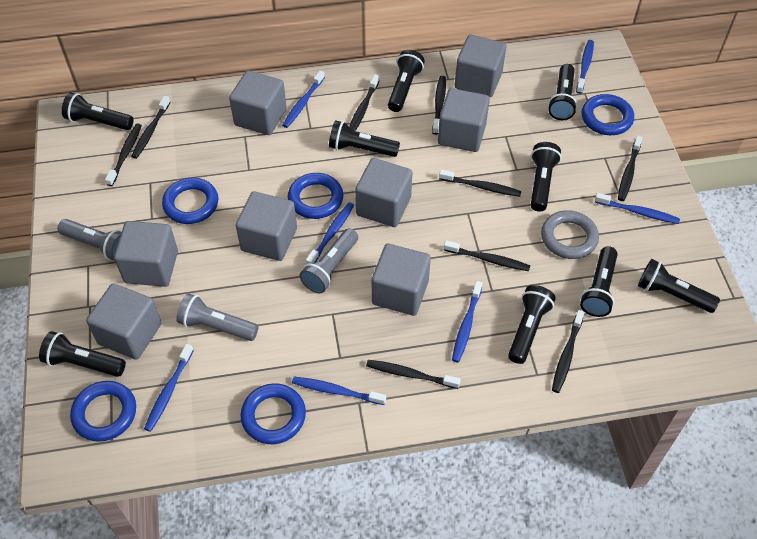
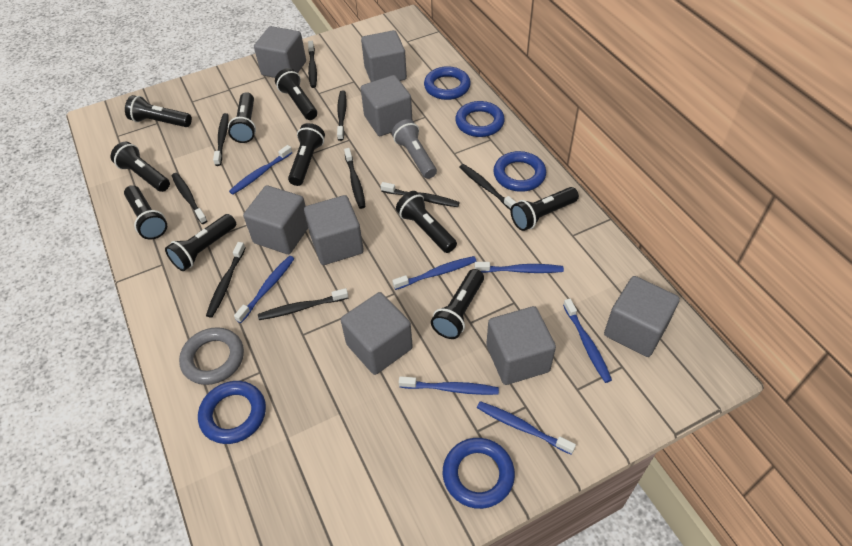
black flashlight: 9 -> 10
grey flashlight: 3 -> 1

